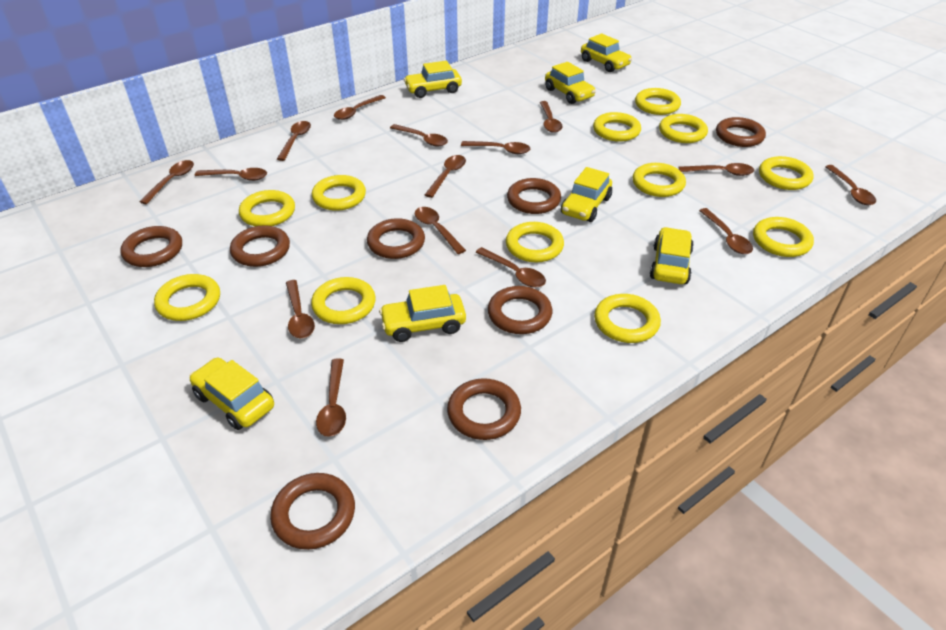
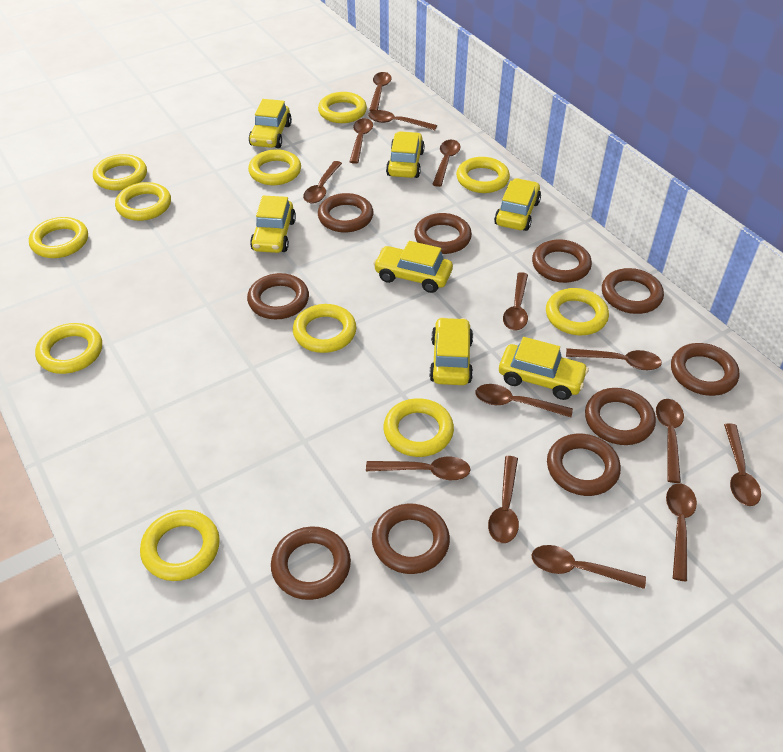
brown ring: 8 -> 10
brown spoon: 15 -> 14
yellow ring: 12 -> 11

